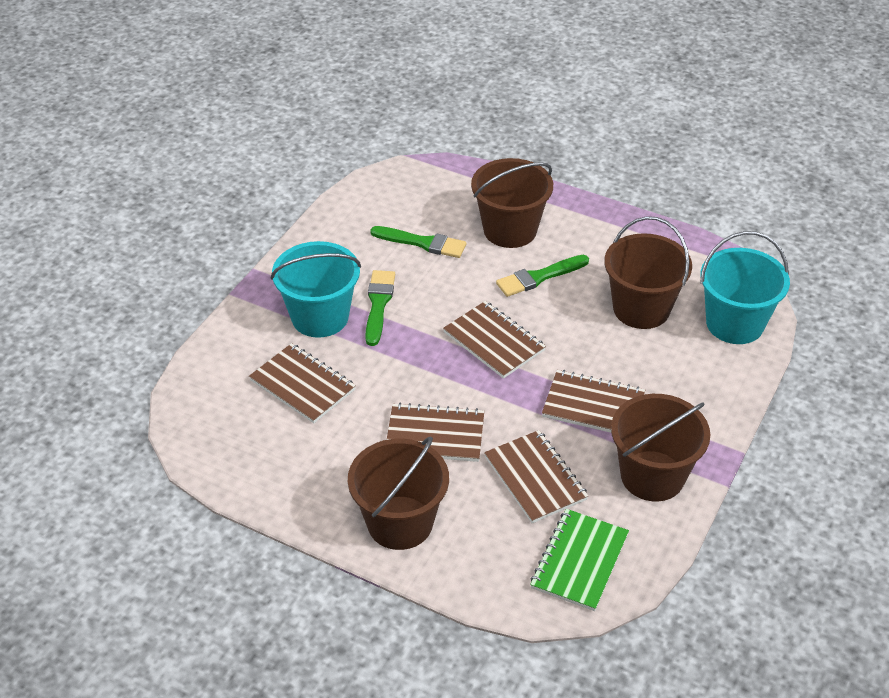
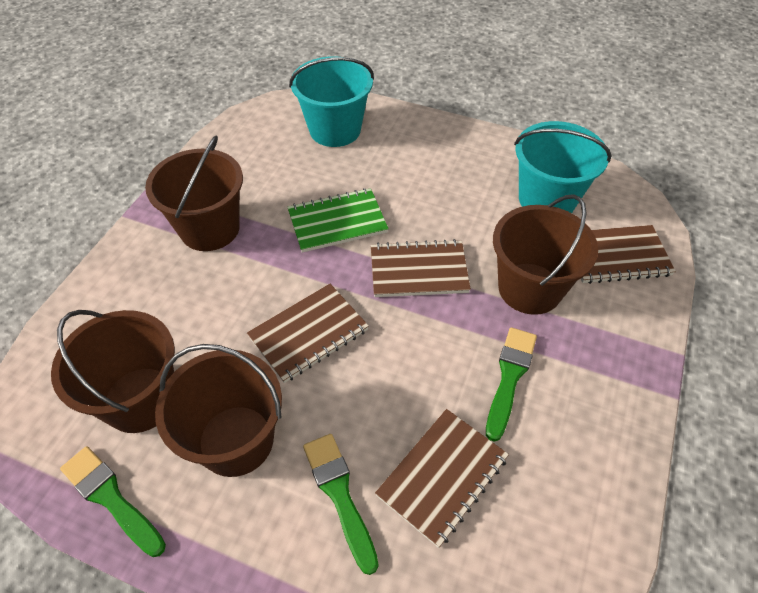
brown notebook: 5 -> 4

